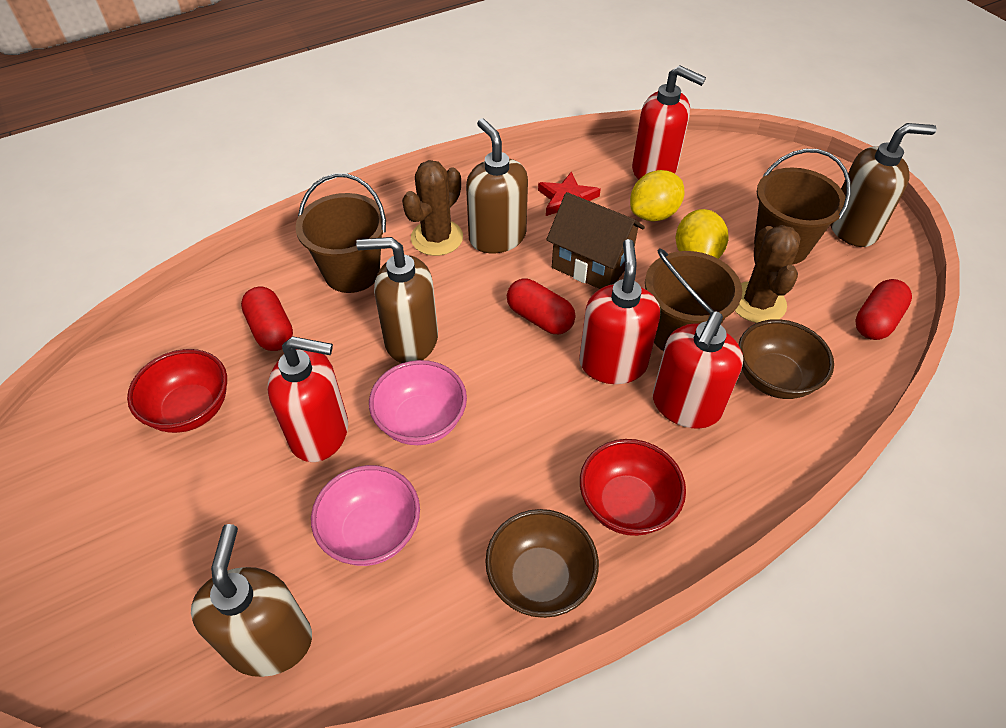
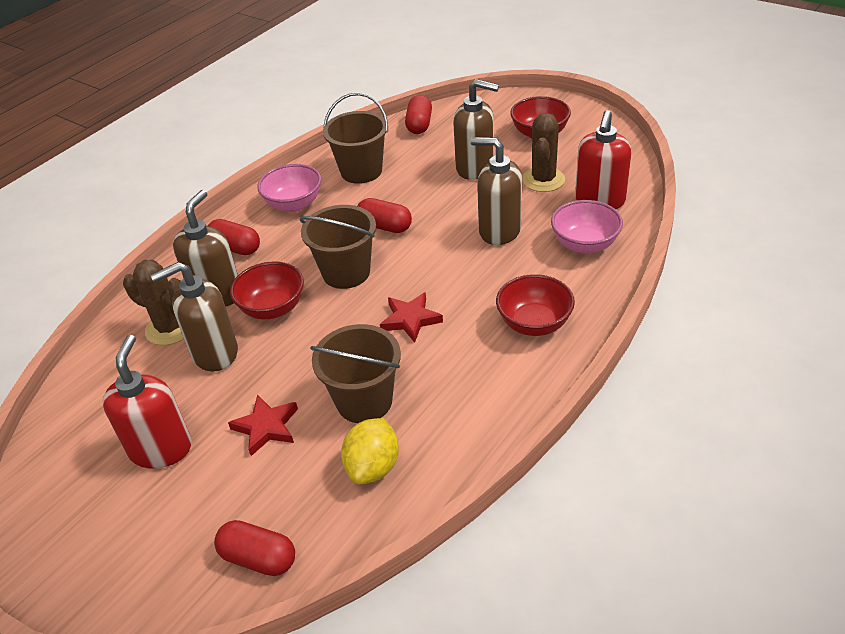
brown bowl: 2 -> 0
brown house: 1 -> 0
red bowl: 2 -> 3
red capsule: 3 -> 4
red soap dispenser: 4 -> 2
red star: 1 -> 2
yellow lemon: 2 -> 1

